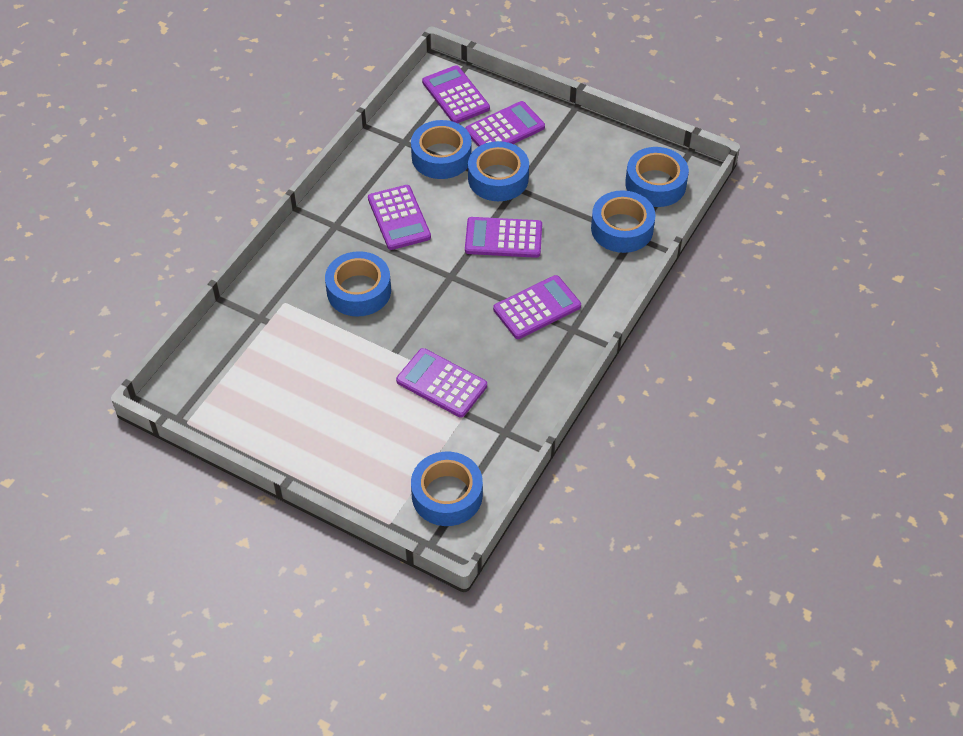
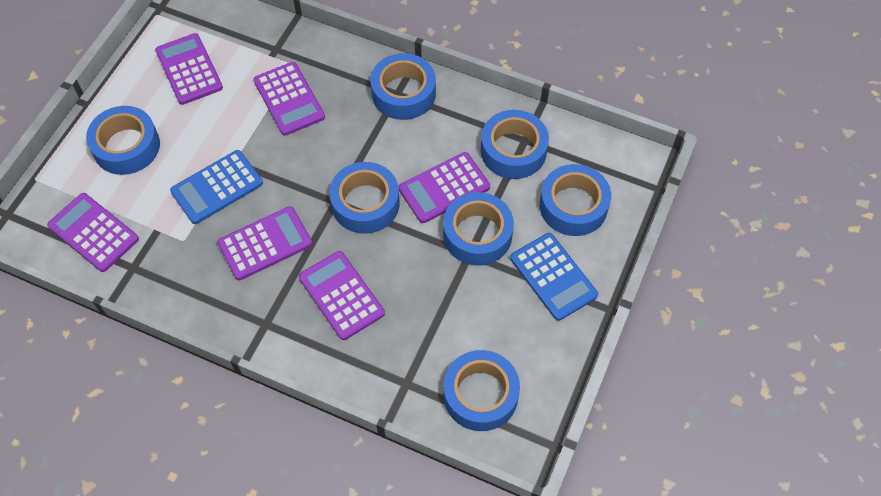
blue calculator: 0 -> 2
blue tape: 6 -> 7

